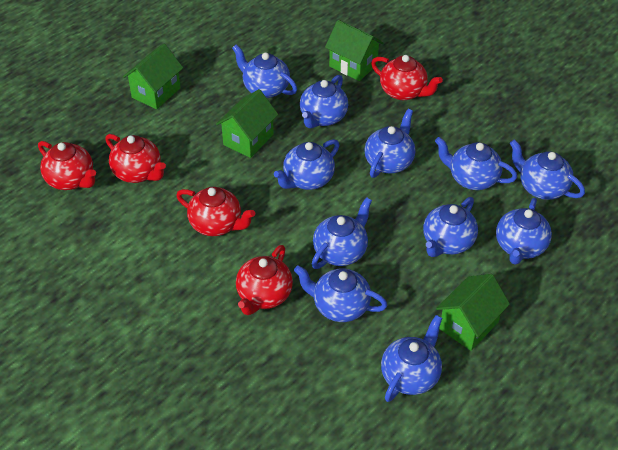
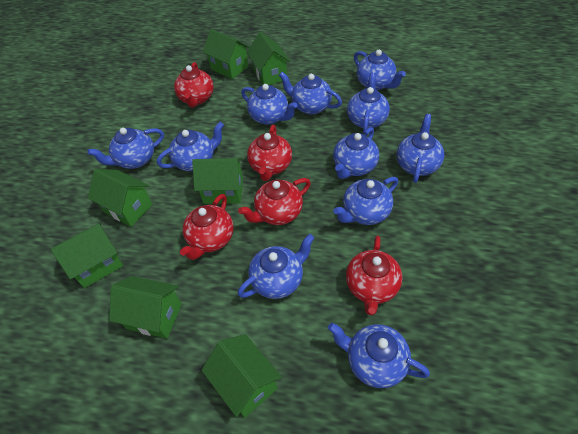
green house: 4 -> 7

